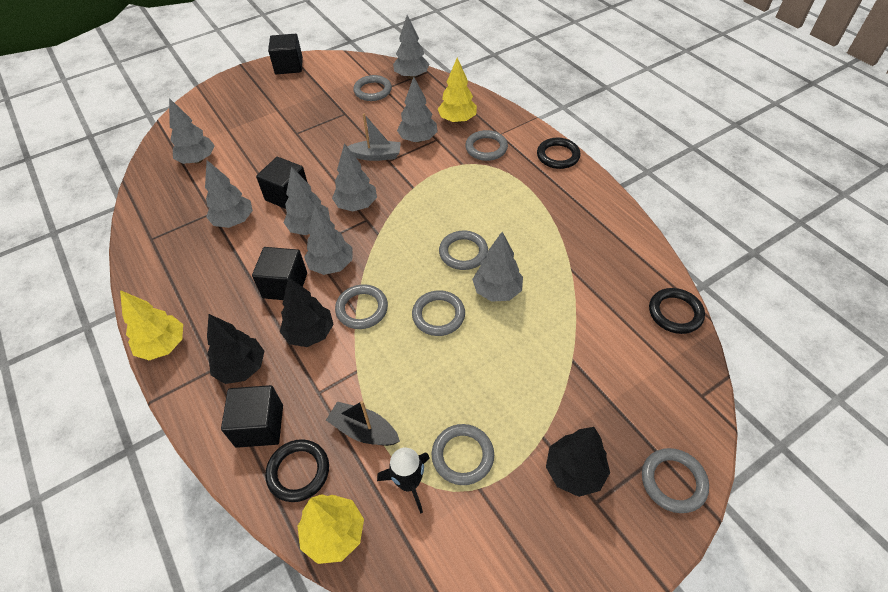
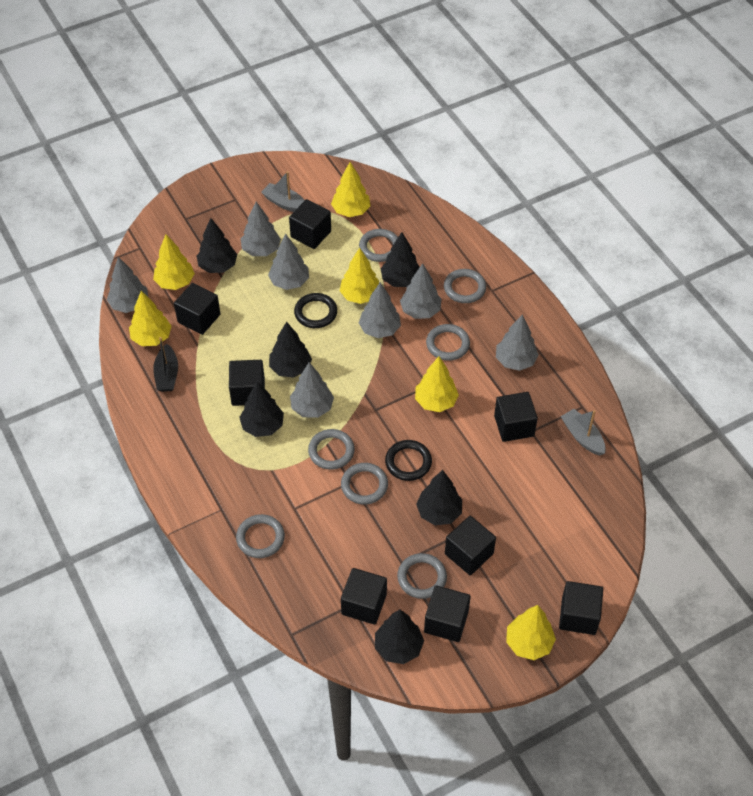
black cube: 4 -> 8
black ring: 3 -> 2
black rocket: 1 -> 0
black tree: 3 -> 6
grey boat: 1 -> 2
grey tree: 8 -> 7
yellow tree: 3 -> 6

